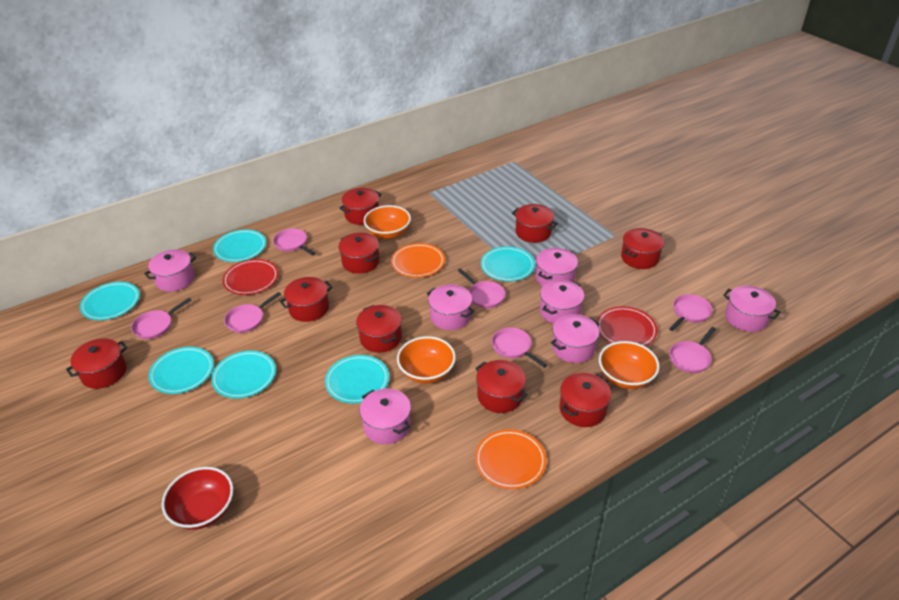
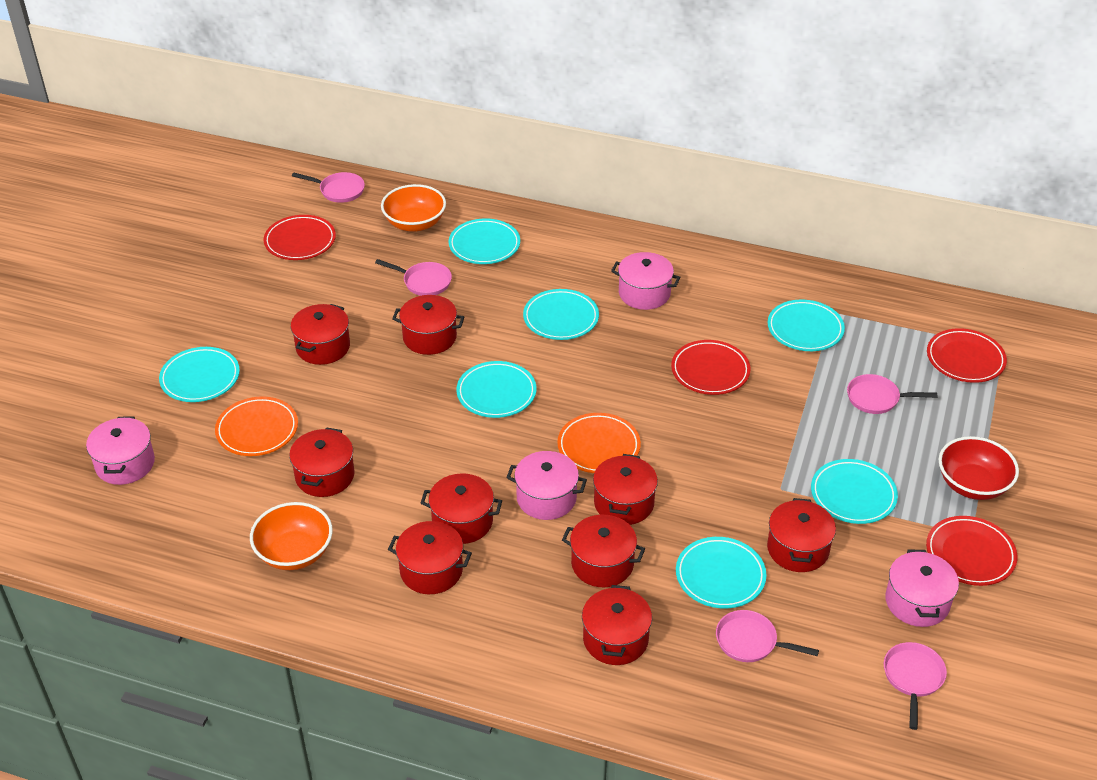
orange bowl: 3 -> 2
pink pan: 7 -> 5
pink pot: 7 -> 4
red plate: 2 -> 4
turquoise plate: 6 -> 7

